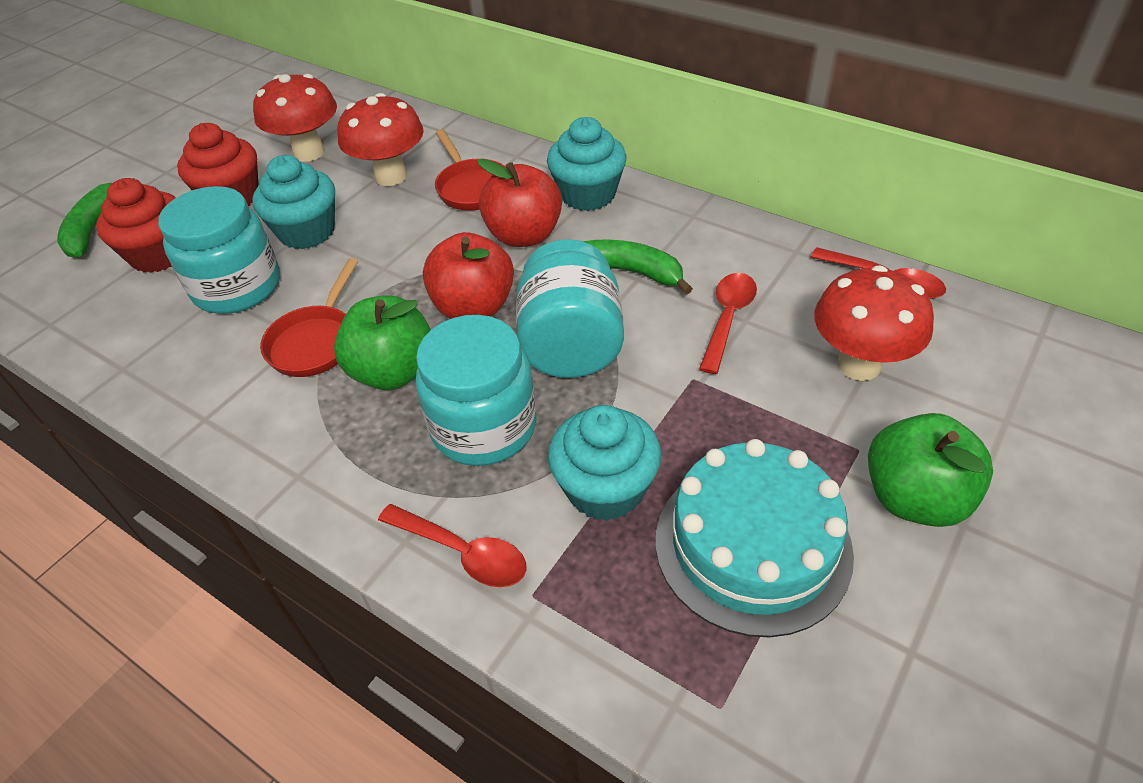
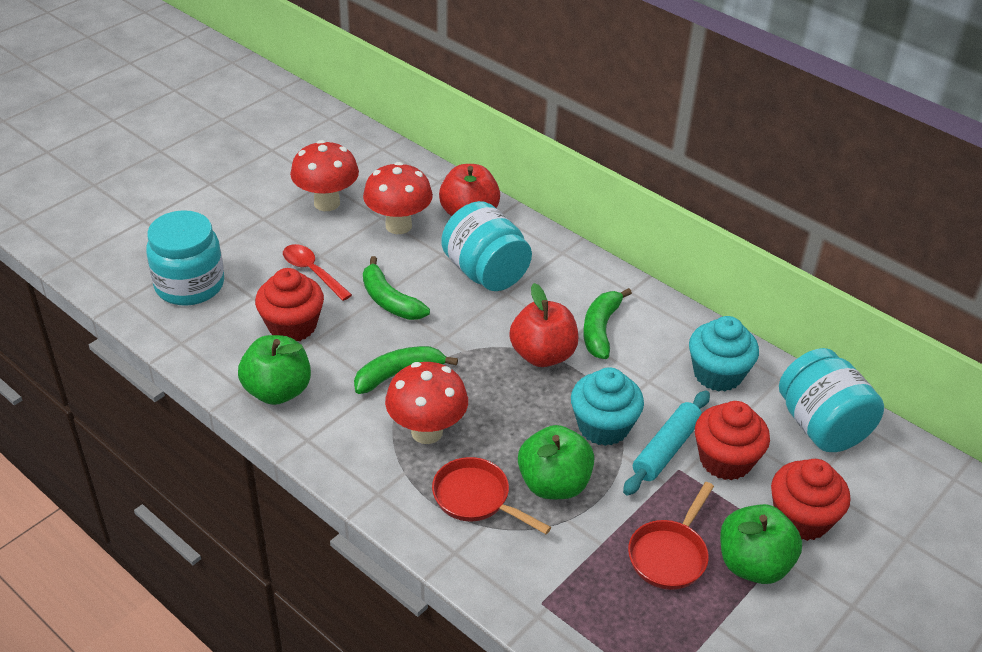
green apple: 2 -> 3
green banana: 2 -> 3
red cupcake: 2 -> 3
red spoon: 3 -> 1
turquoise cake: 1 -> 0
turquoise cupcake: 3 -> 2
turquoise rolling pin: 0 -> 1

